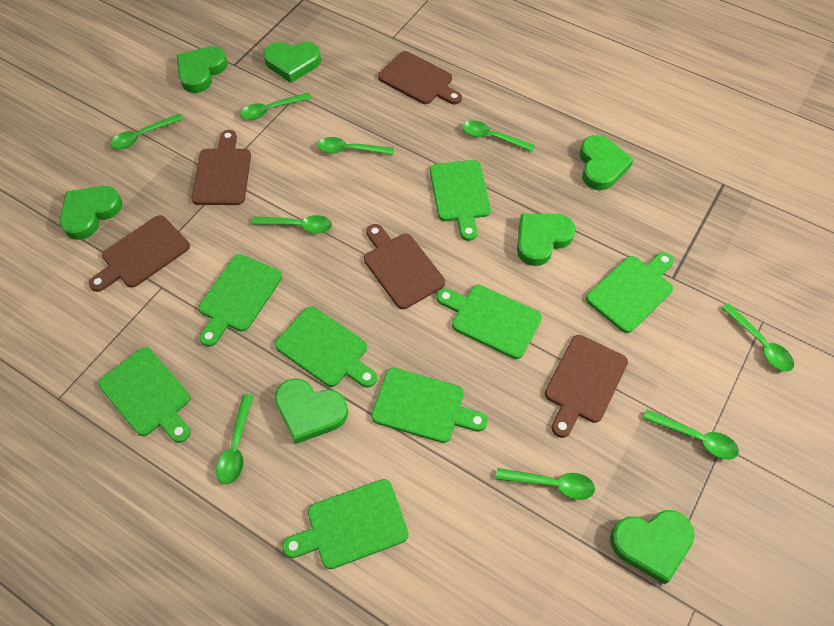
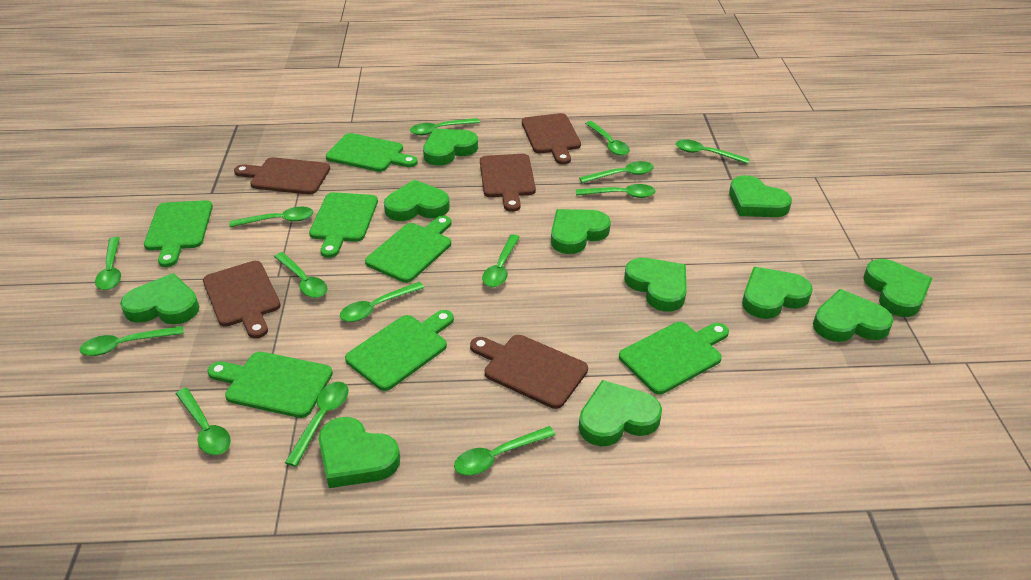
green cutting board: 8 -> 7
green heart: 7 -> 11
green spoon: 9 -> 14

